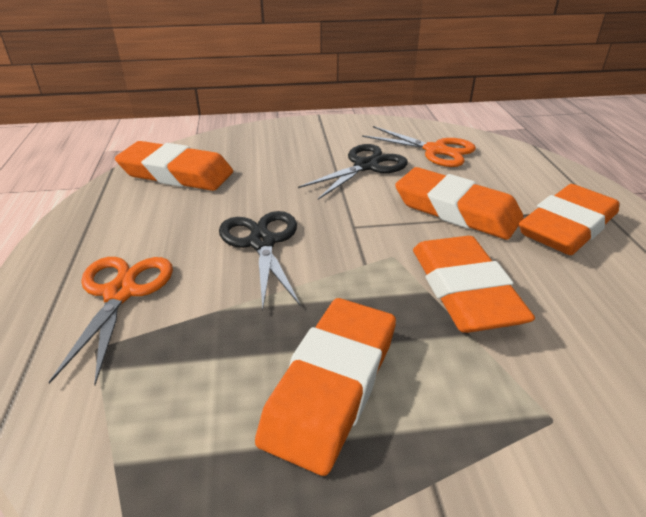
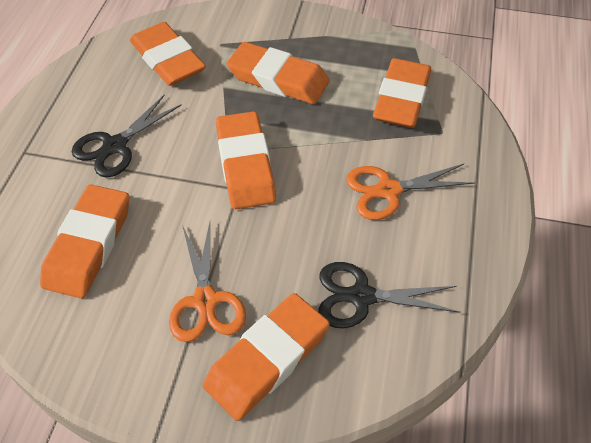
orange eraser: 5 -> 6

